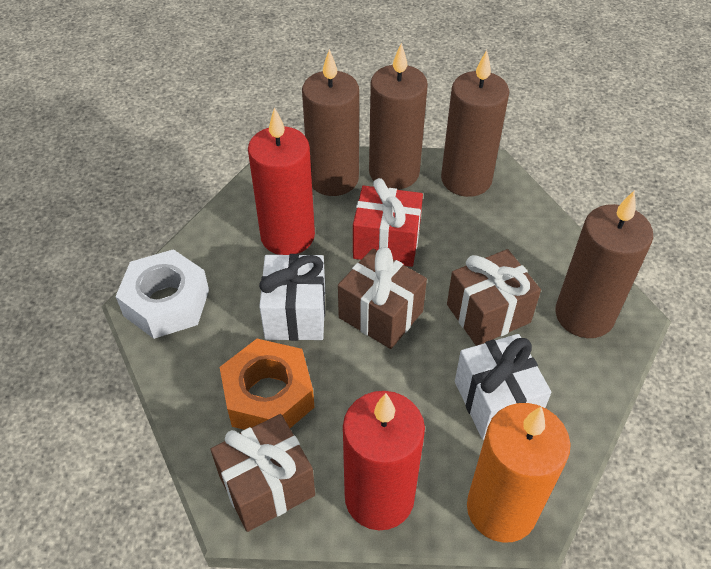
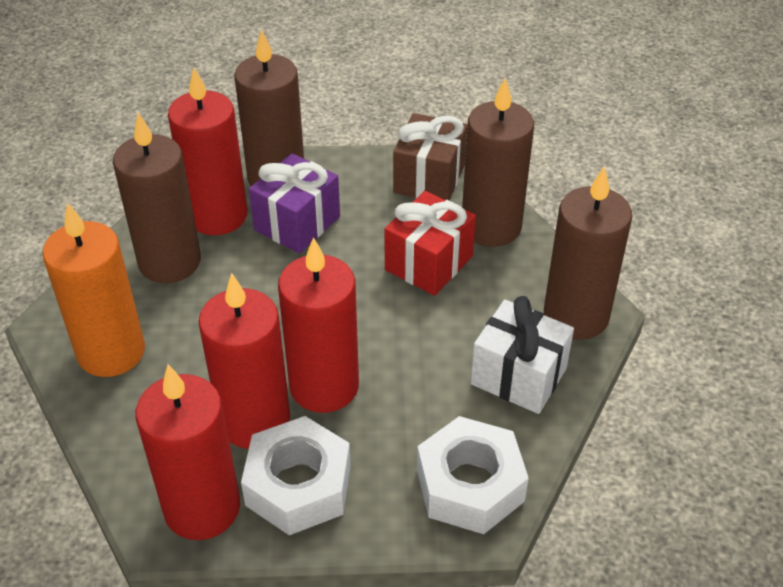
brown gift: 3 -> 1
orange nut: 1 -> 0
purple gift: 0 -> 1
red candle: 2 -> 4
white gift: 2 -> 1
white nut: 1 -> 2

